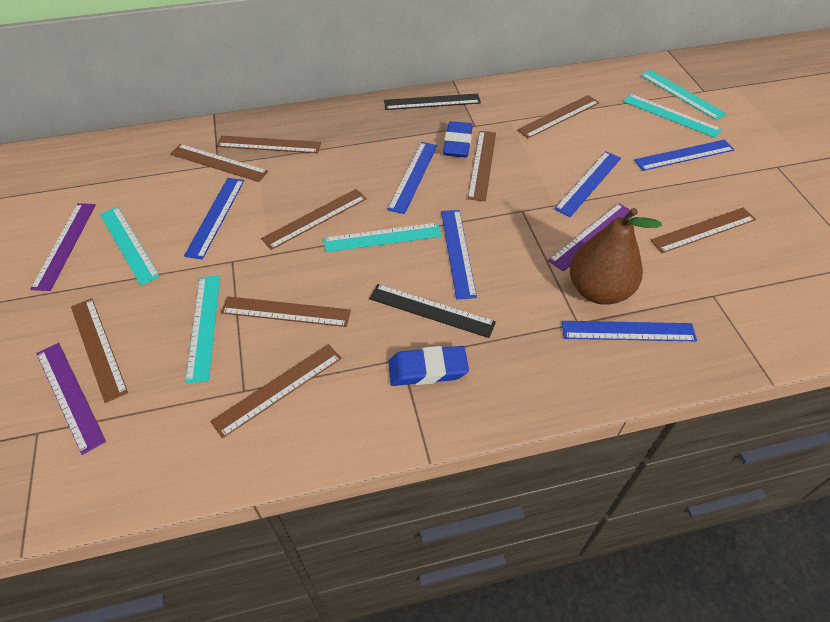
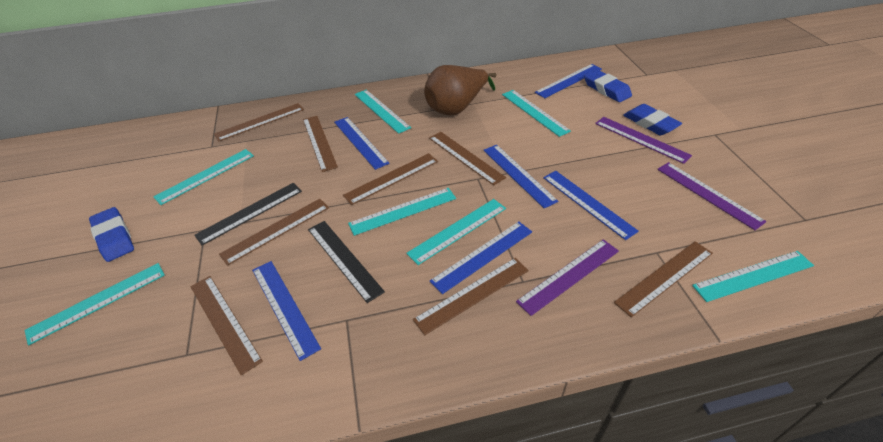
blue eraser: 2 -> 3
brown ruler: 9 -> 8
turquoise ruler: 5 -> 7

